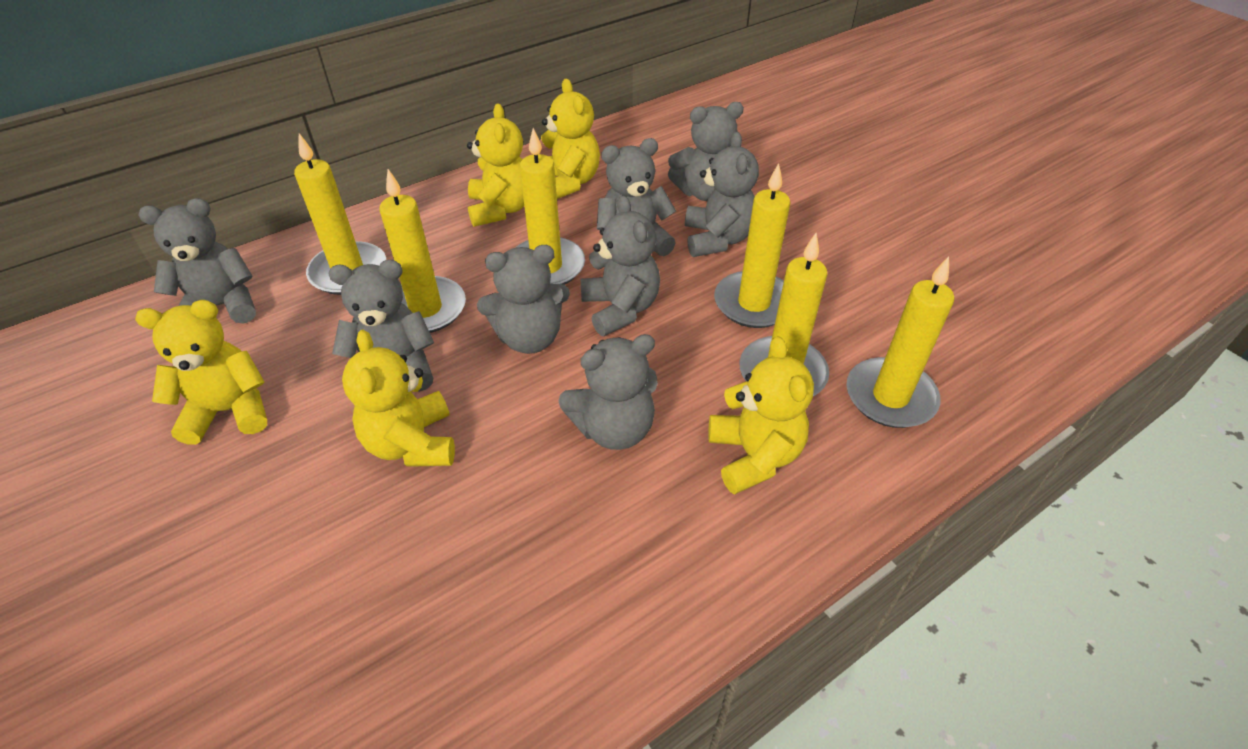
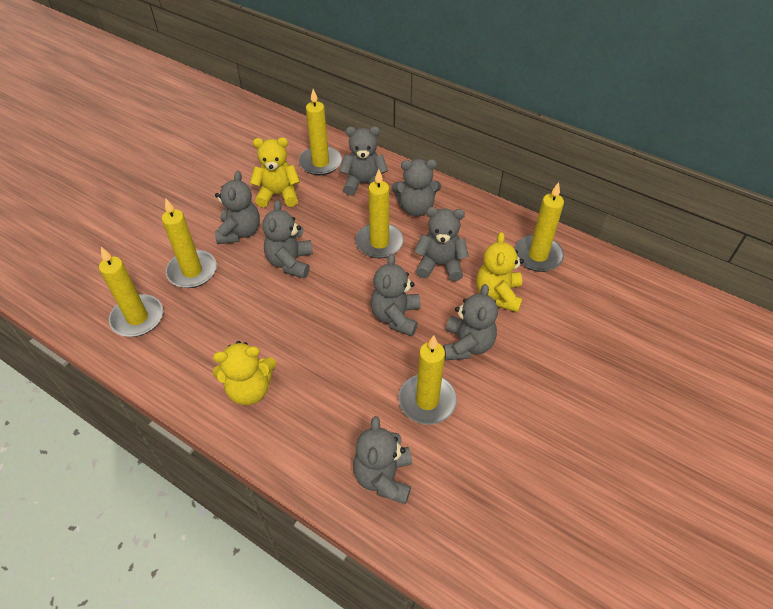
yellow teddy bear: 5 -> 3

